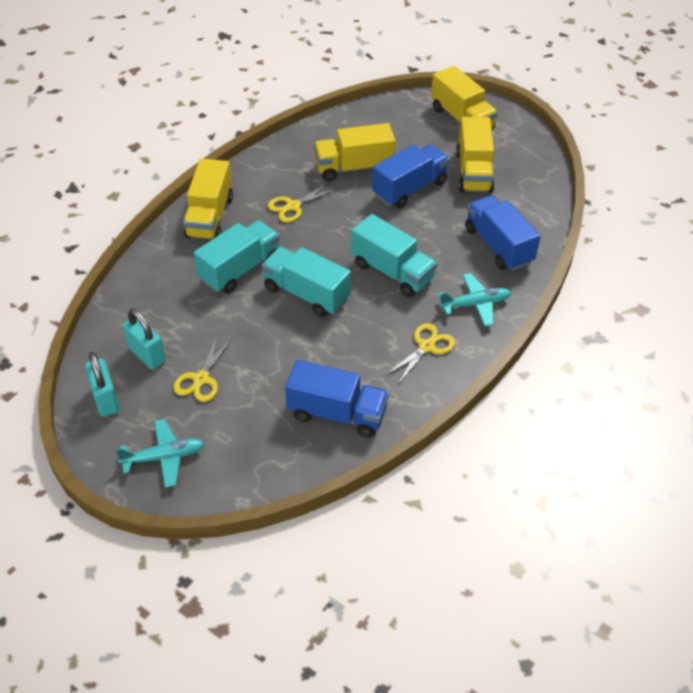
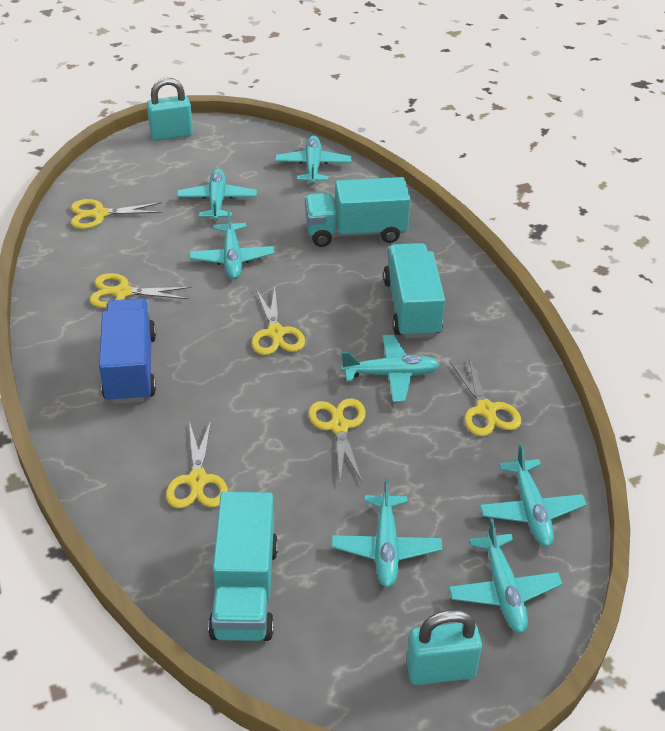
blue truck: 3 -> 1
turquoise plane: 2 -> 7
yellow scissors: 3 -> 6
yellow truck: 4 -> 0

